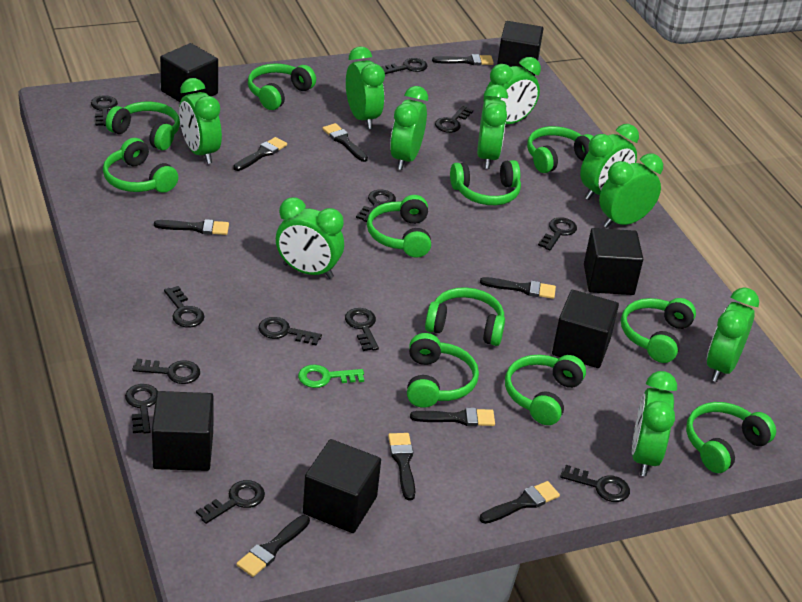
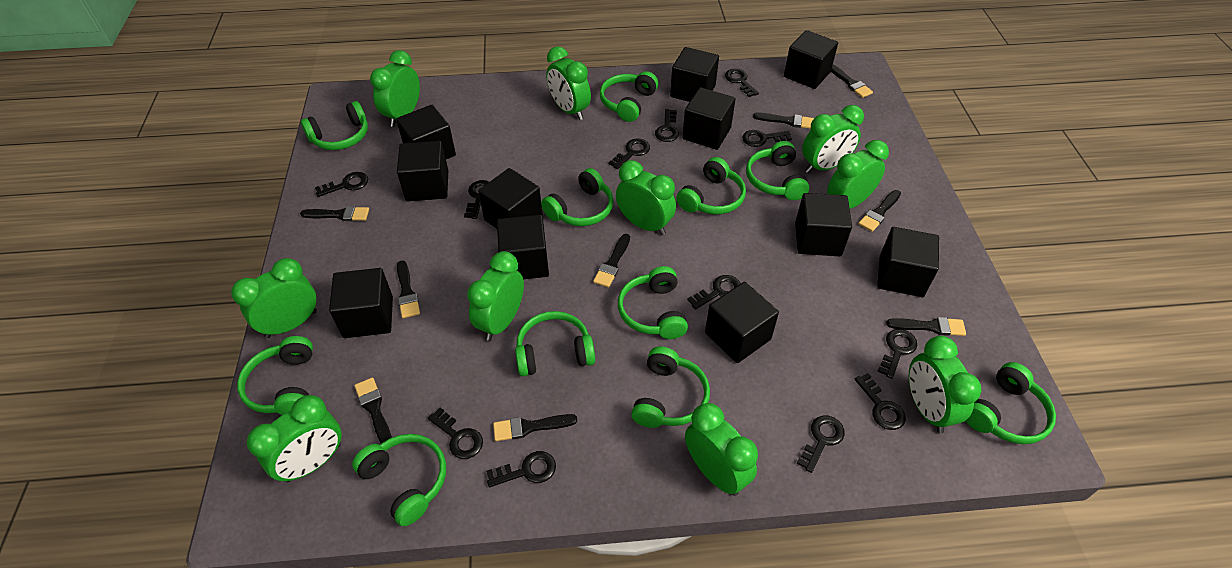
black cube: 6 -> 11
green key: 1 -> 0

